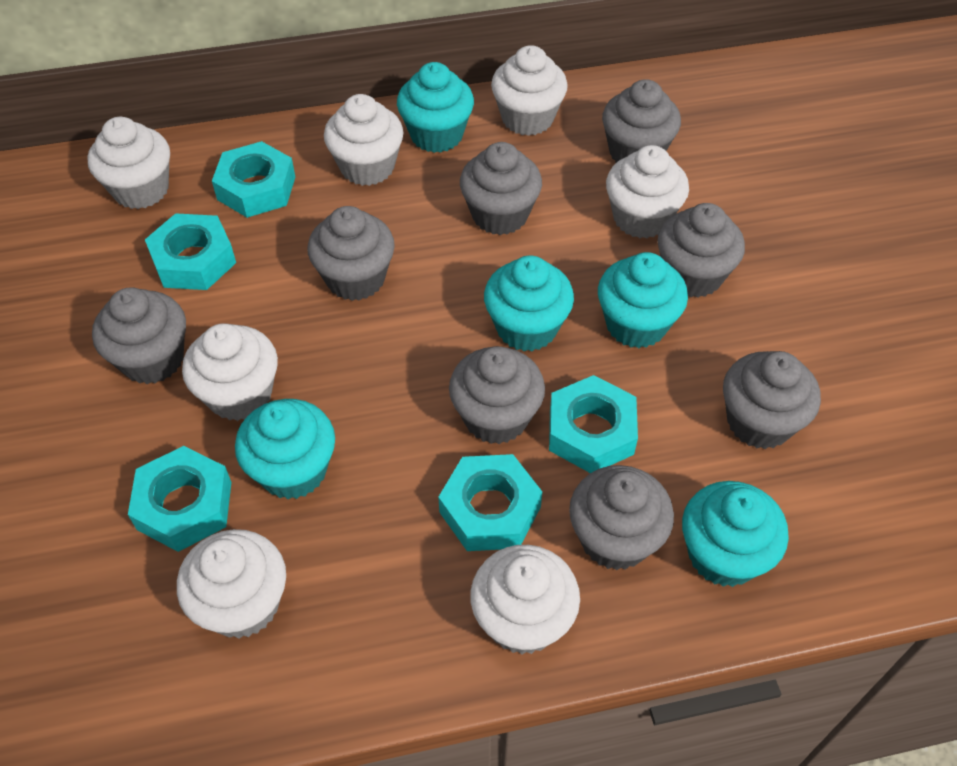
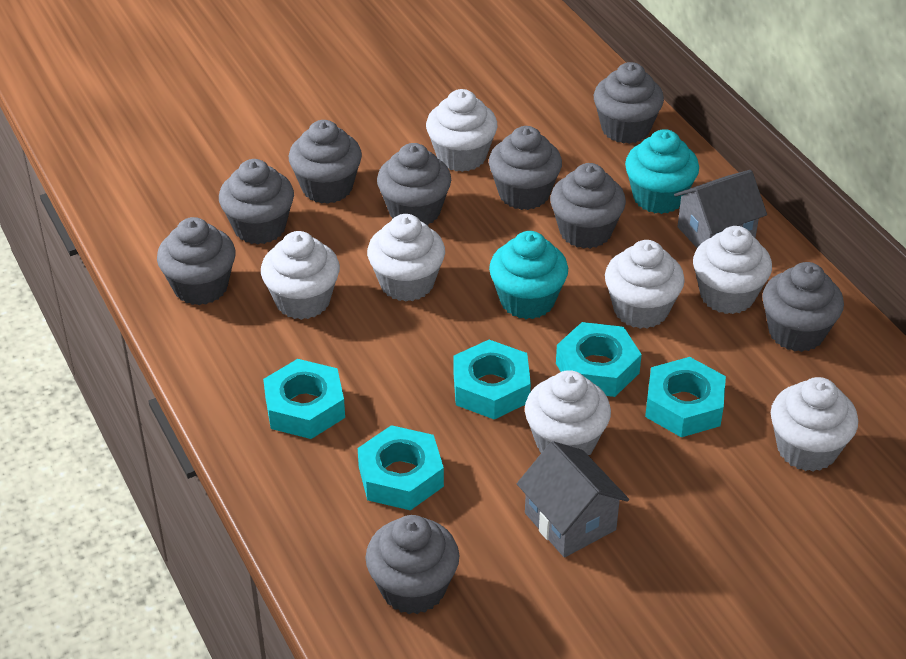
grey cupcake: 8 -> 9
grey house: 0 -> 2
turquoise cupcake: 5 -> 2

